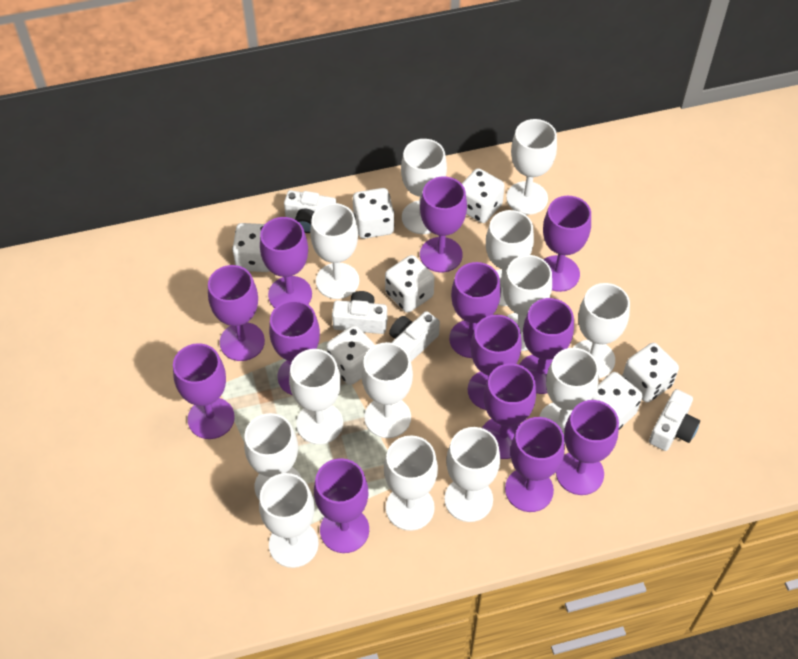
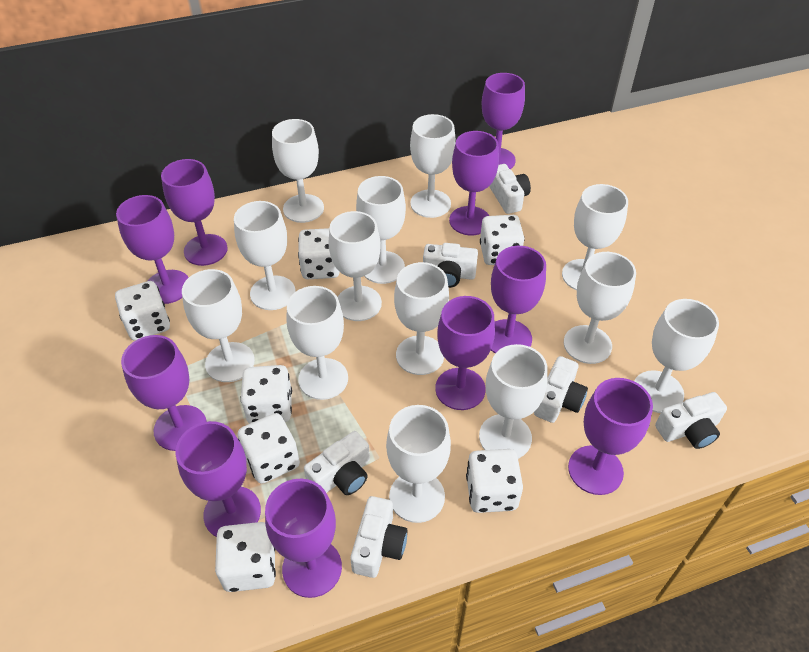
purple goblet: 13 -> 10
white camera: 4 -> 6

